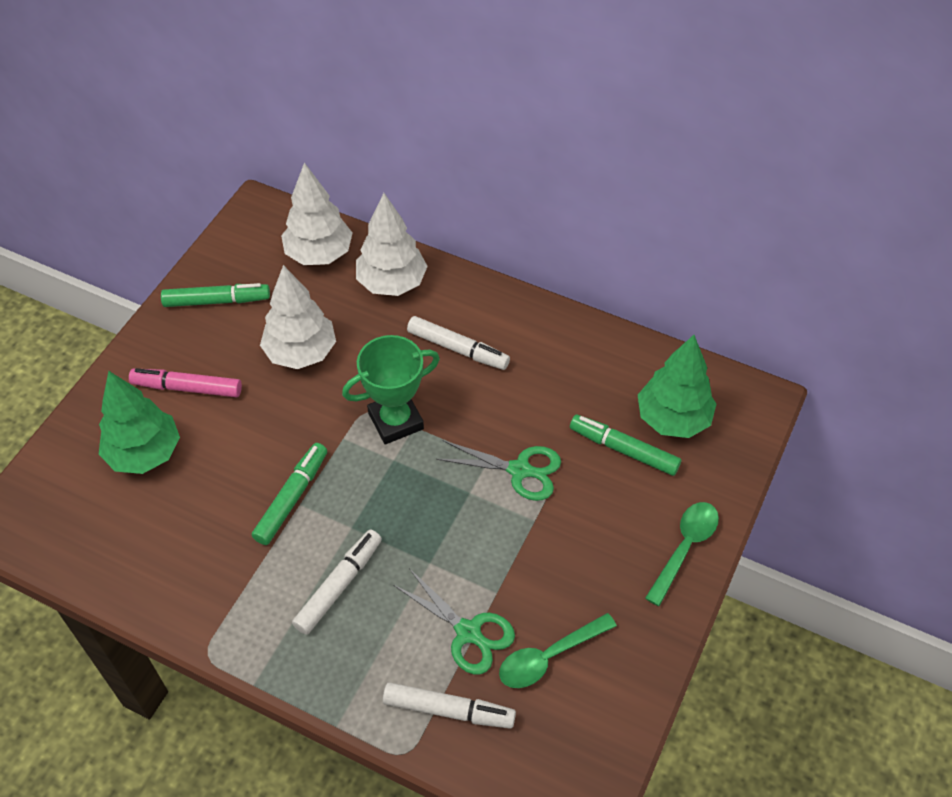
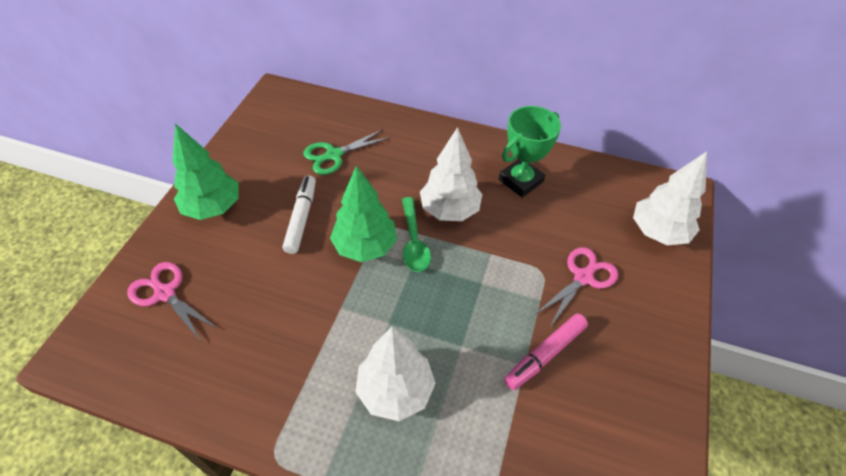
green marker: 3 -> 0
green scissors: 2 -> 1
green spoon: 2 -> 1
pink scissors: 0 -> 2
white marker: 3 -> 1

